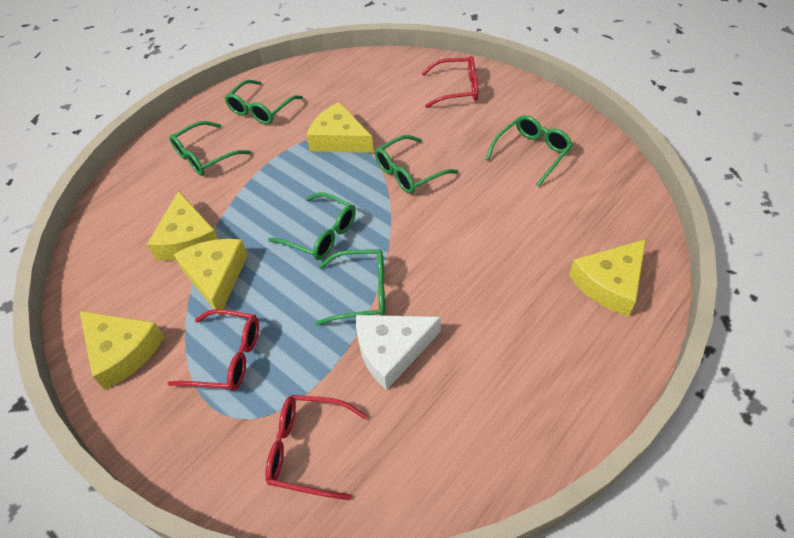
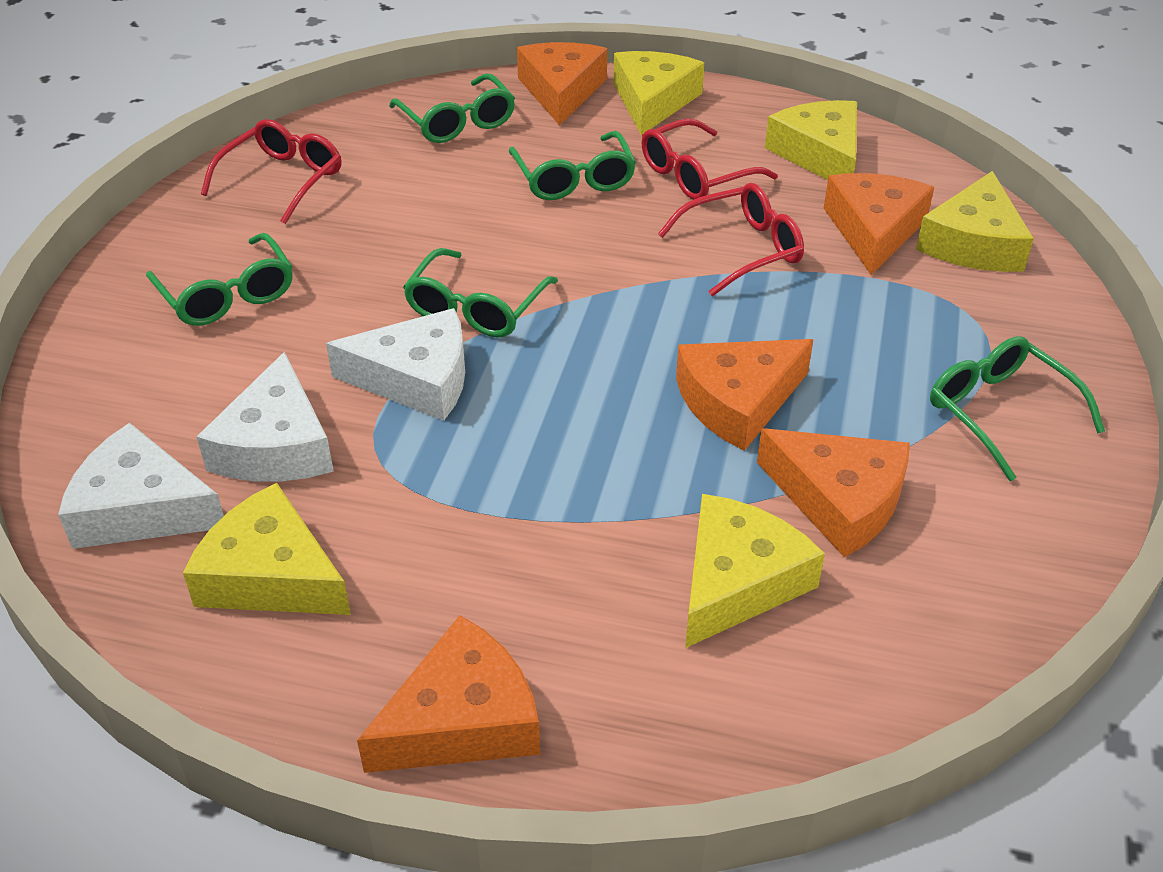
green glasses: 6 -> 5
orange cheese: 0 -> 5
white cheese: 1 -> 3

